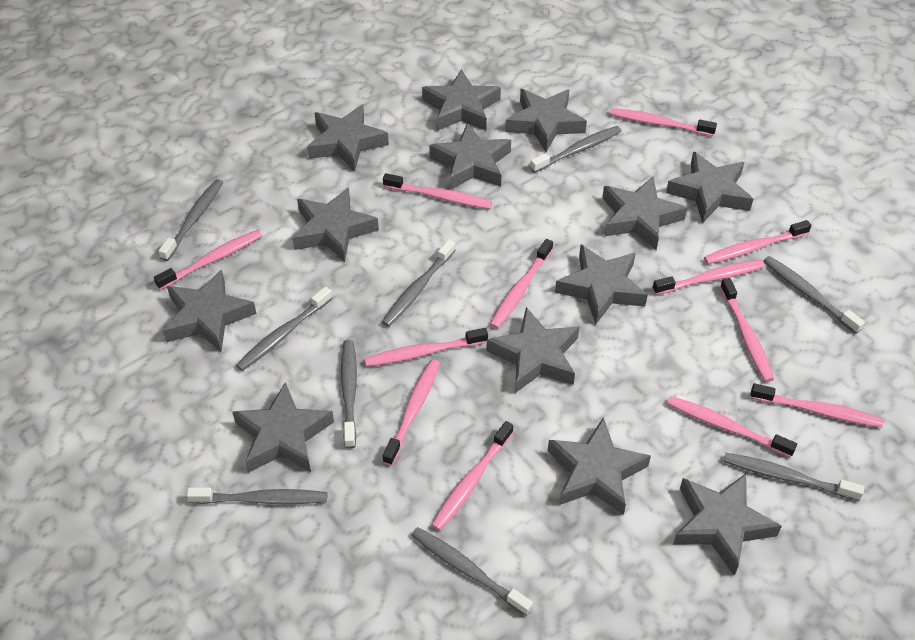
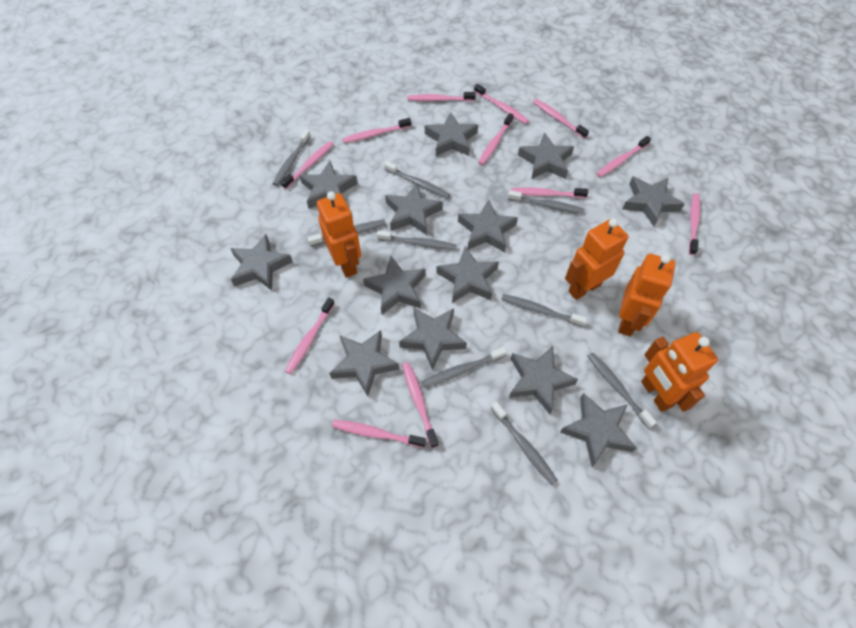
orange robot: 0 -> 4

